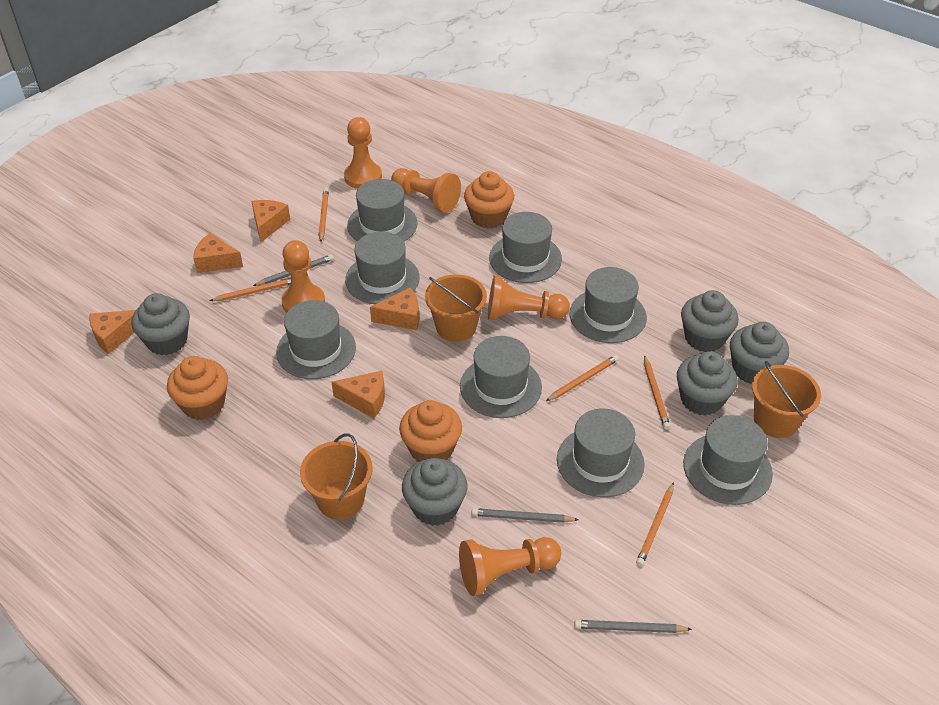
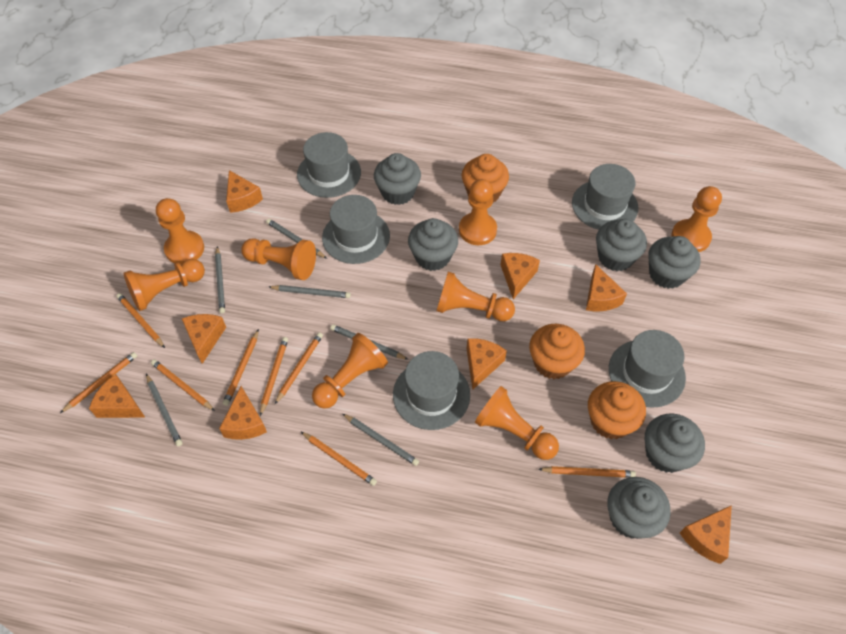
grey cupcake: 5 -> 6
grey hat: 8 -> 5
grey pencil: 3 -> 6
orange bucket: 3 -> 0
orange cheese: 5 -> 8
orange pawn: 5 -> 8
orange pencil: 5 -> 8

